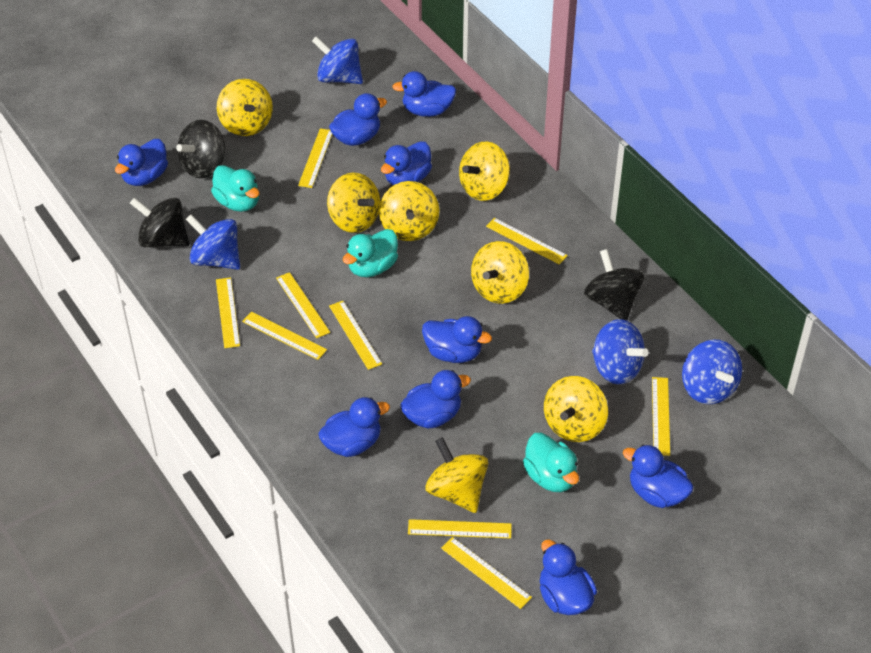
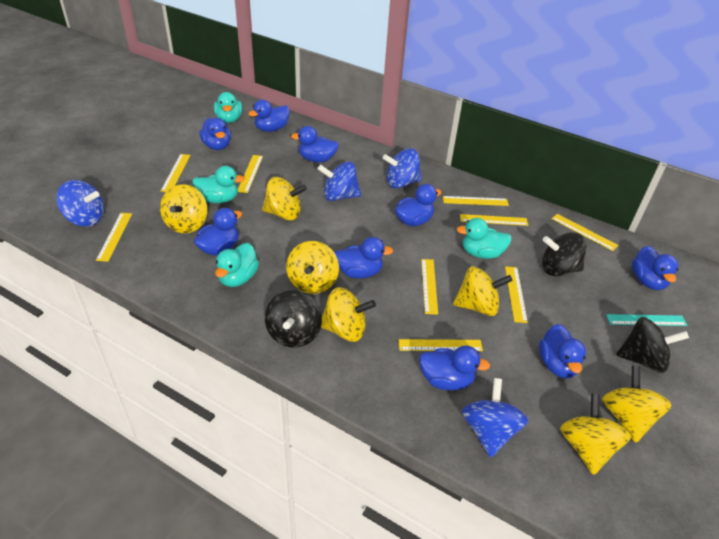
turquoise duck: 3 -> 4
turquoise ruler: 0 -> 1

